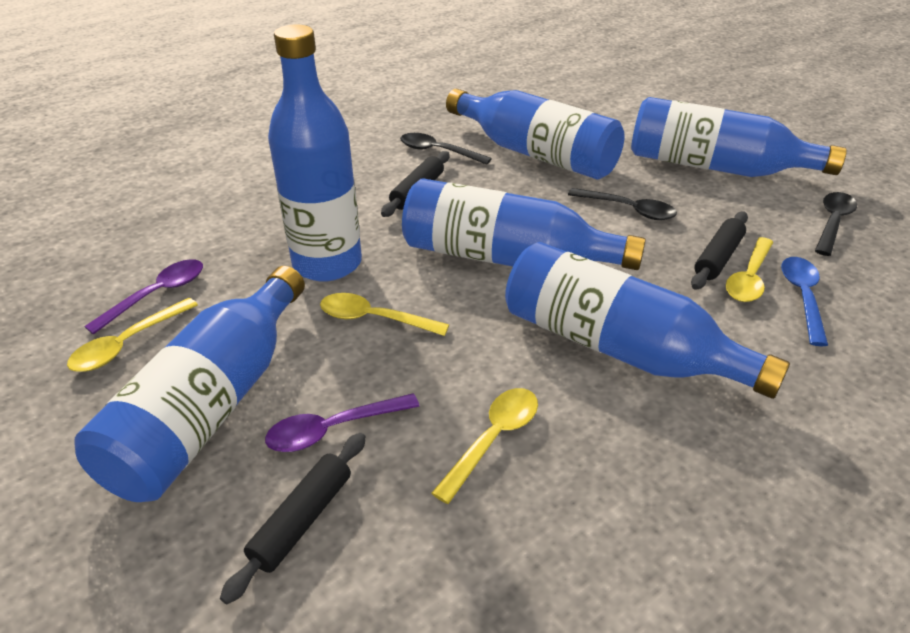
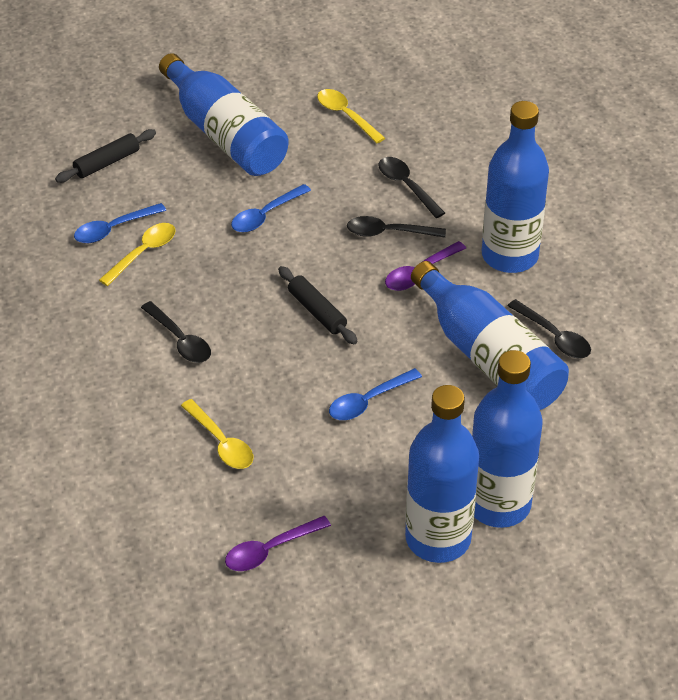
black rolling pin: 3 -> 2
black spoon: 3 -> 4
blue bottle: 6 -> 5
blue spoon: 1 -> 3
yellow spoon: 4 -> 3

